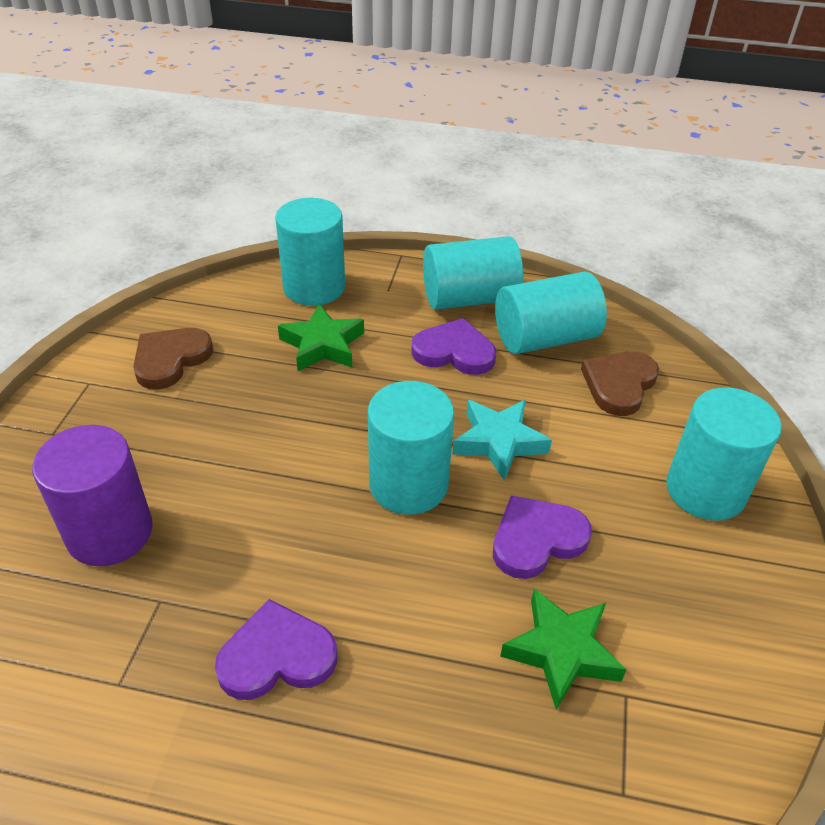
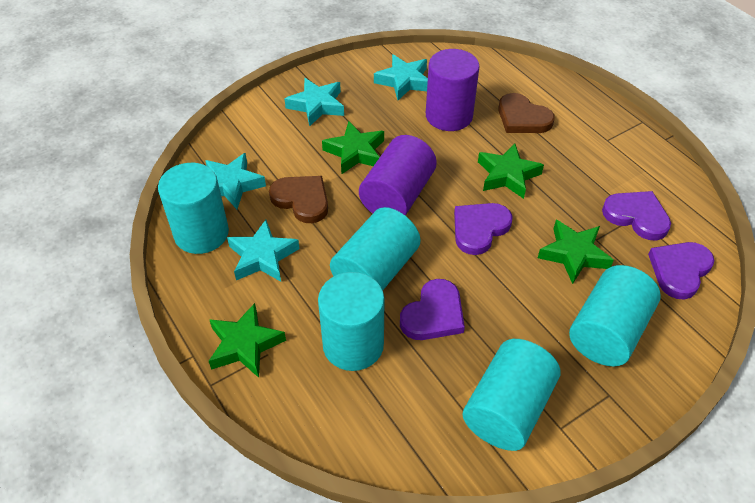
green star: 2 -> 4
purple cylinder: 1 -> 2
purple heart: 3 -> 4
turquoise star: 1 -> 4

